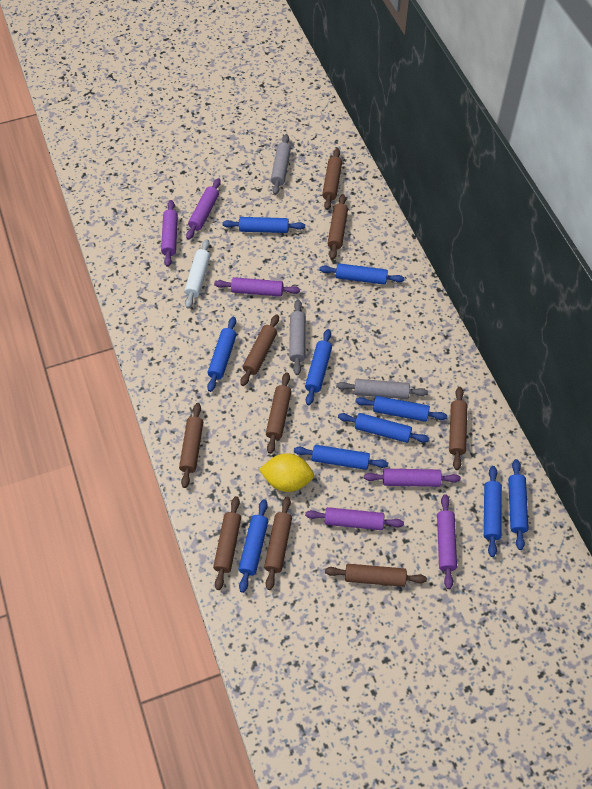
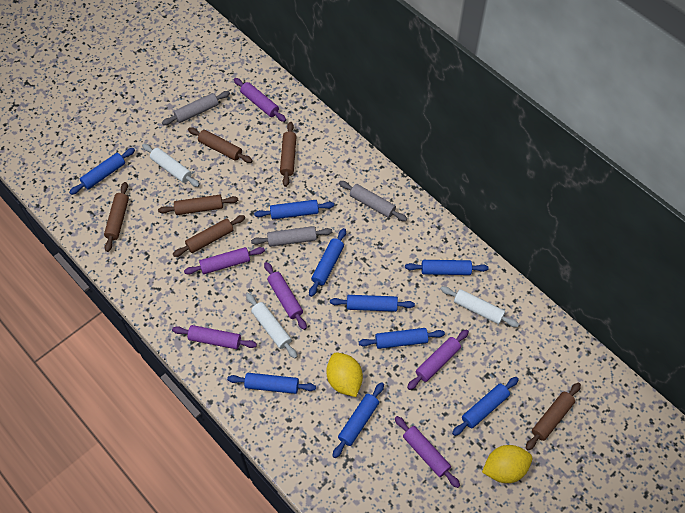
blue rolling pin: 10 -> 9
brown rolling pin: 9 -> 6
white rolling pin: 1 -> 3
yellow lemon: 1 -> 2

